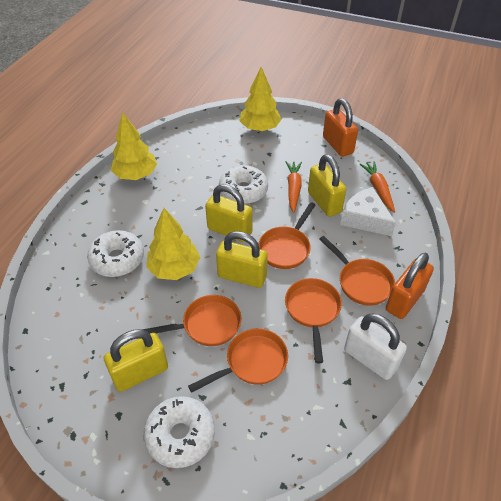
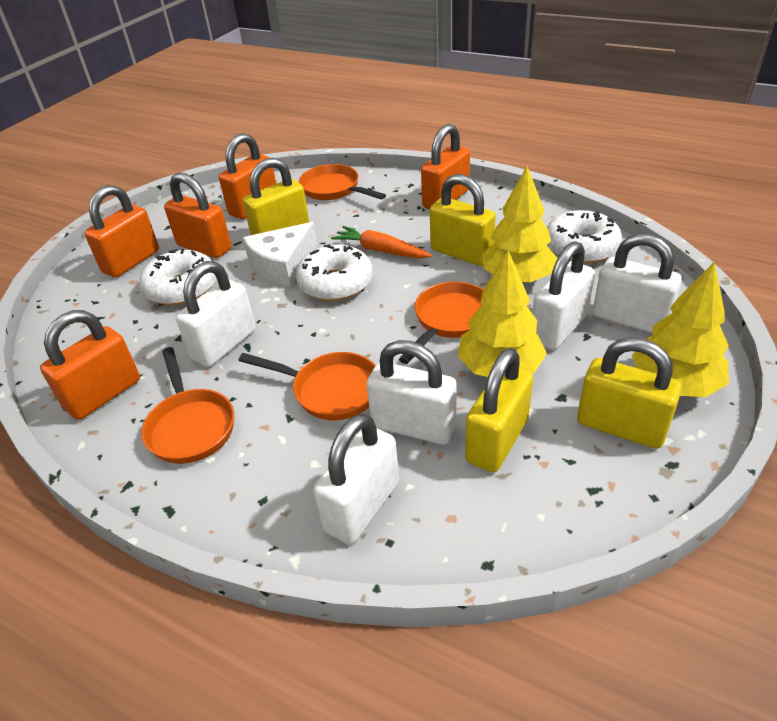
orange carrot: 2 -> 1
orange padlock: 2 -> 5
orange pan: 5 -> 4
white padlock: 1 -> 5

